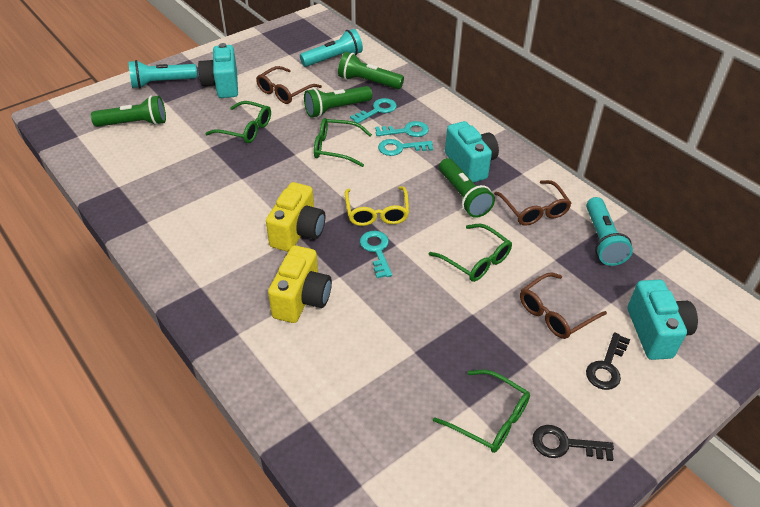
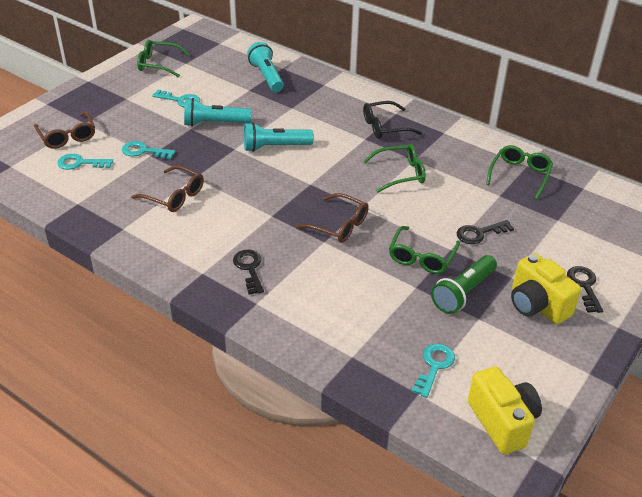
black glasses: 0 -> 1
black key: 2 -> 3
green flashlight: 4 -> 1
turquoise camera: 3 -> 0
yellow glasses: 1 -> 0

